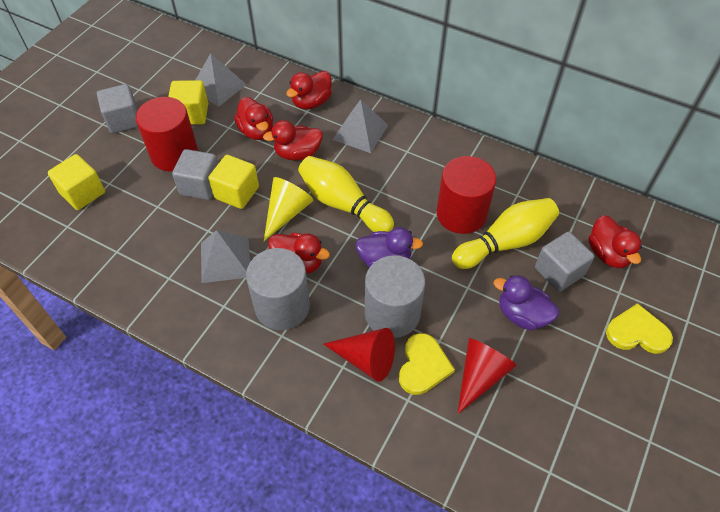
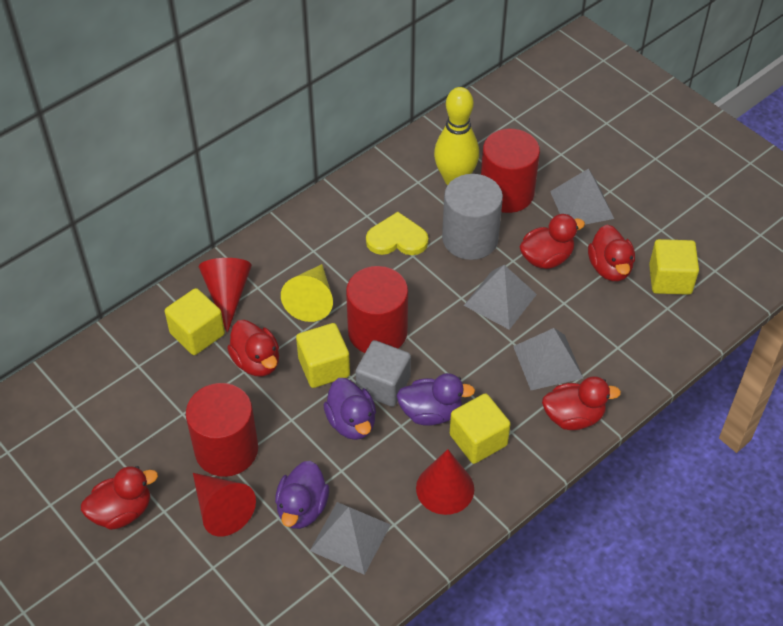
grey cube: 3 -> 1
grey cylinder: 2 -> 1
grey pyramid: 3 -> 4
purple duck: 2 -> 3
red cone: 2 -> 3
red cylinder: 2 -> 3
yellow bowling pin: 2 -> 1
yellow cube: 3 -> 4
yellow heart: 2 -> 1

